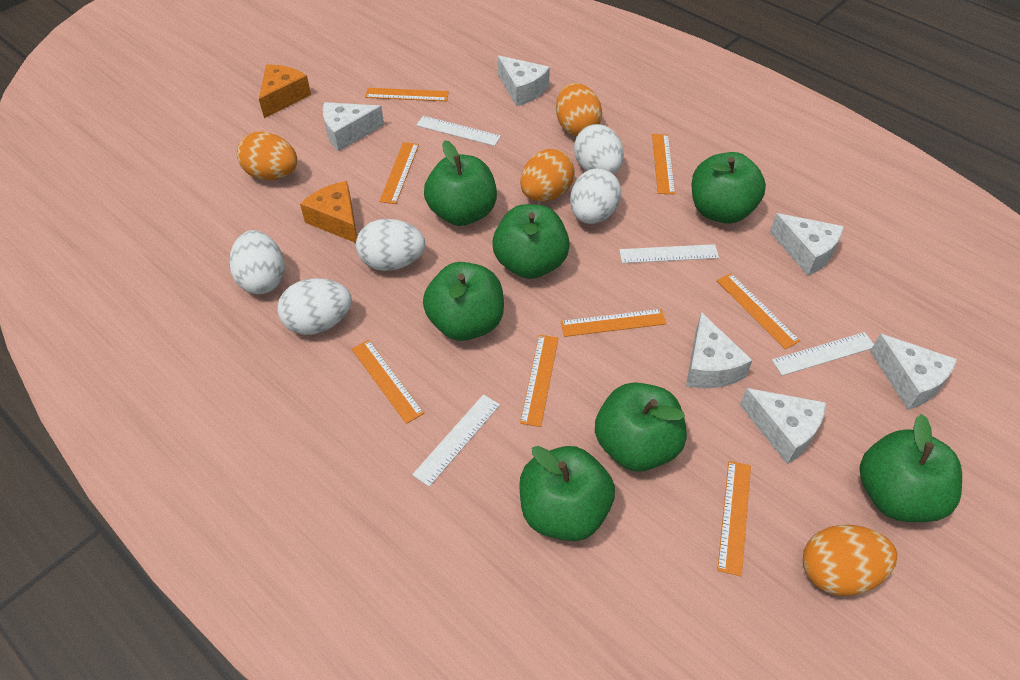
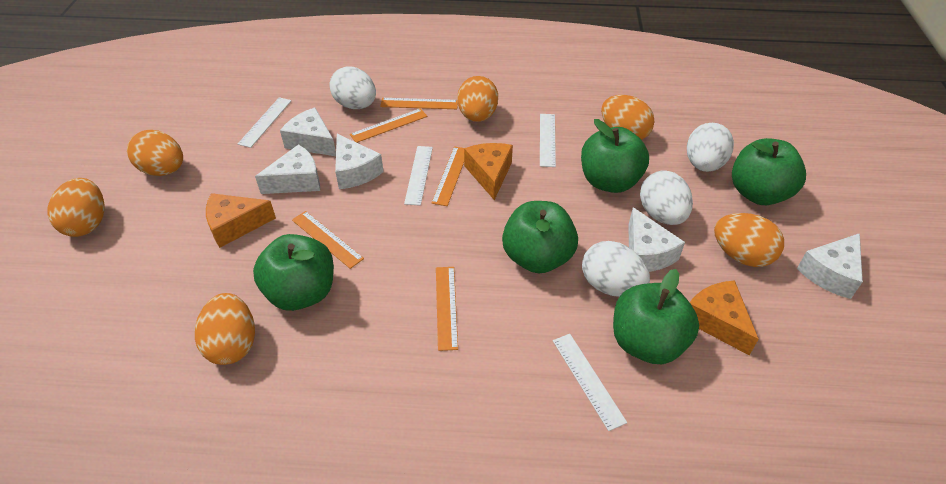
green apple: 7 -> 5
orange cheese: 2 -> 3
orange egg: 4 -> 6
orange ruler: 8 -> 5
white cheese: 6 -> 5
white egg: 5 -> 4

